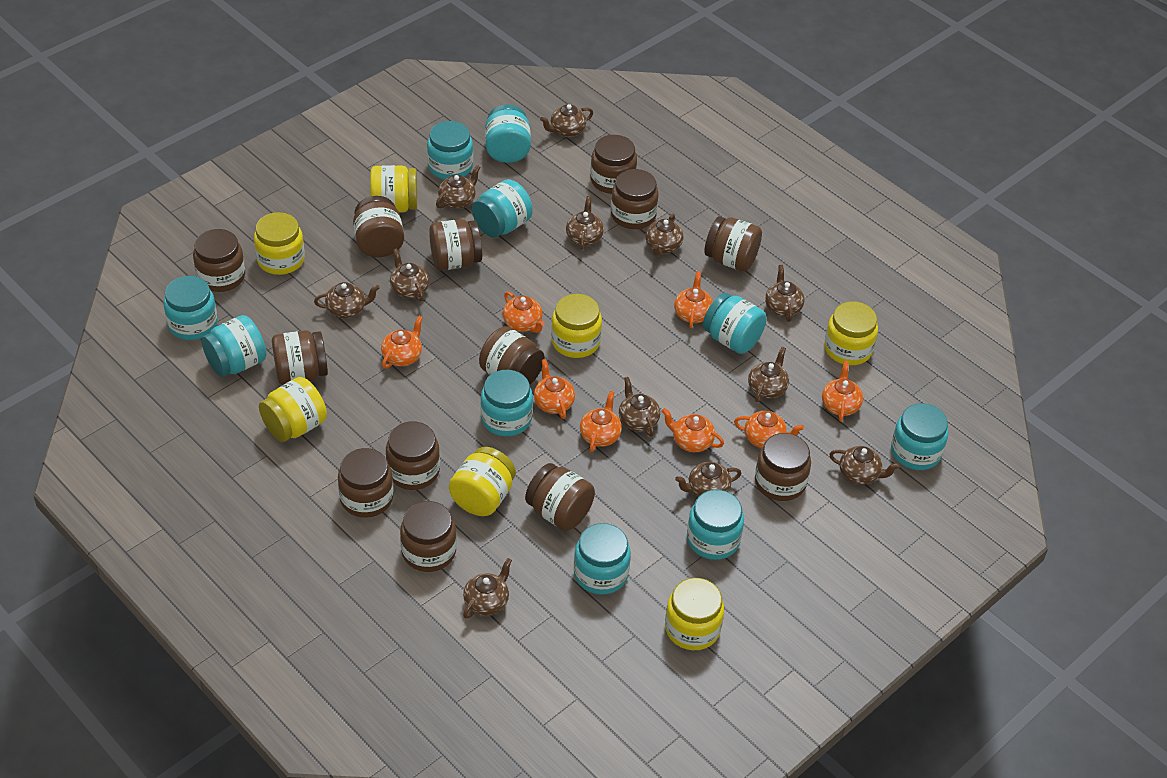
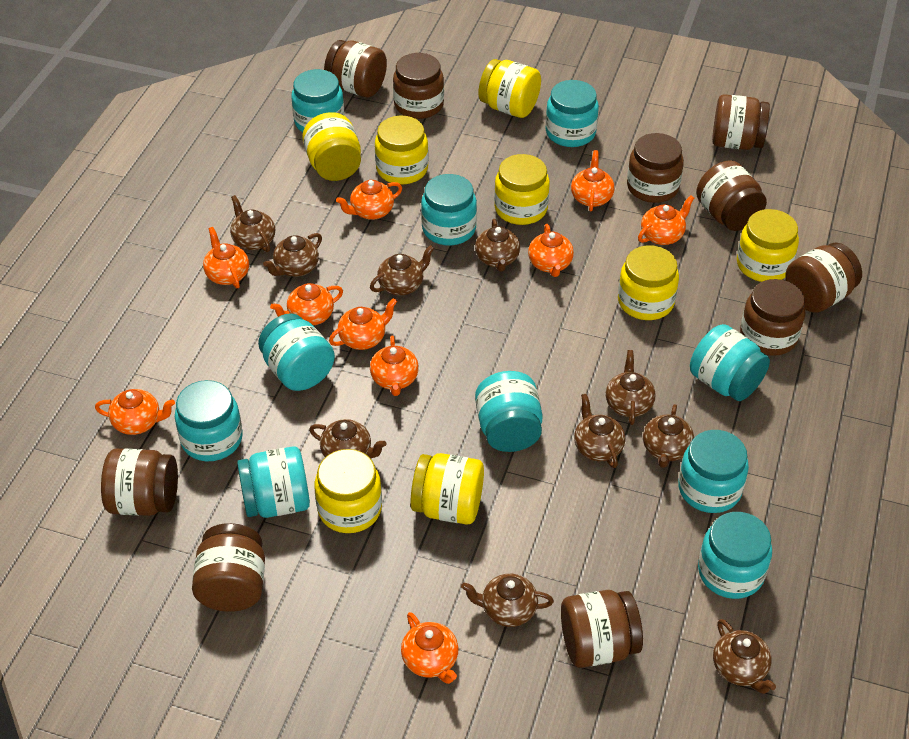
brown jar: 13 -> 10
brown teapot: 12 -> 10
orange teapot: 8 -> 10
yellow jar: 7 -> 8

